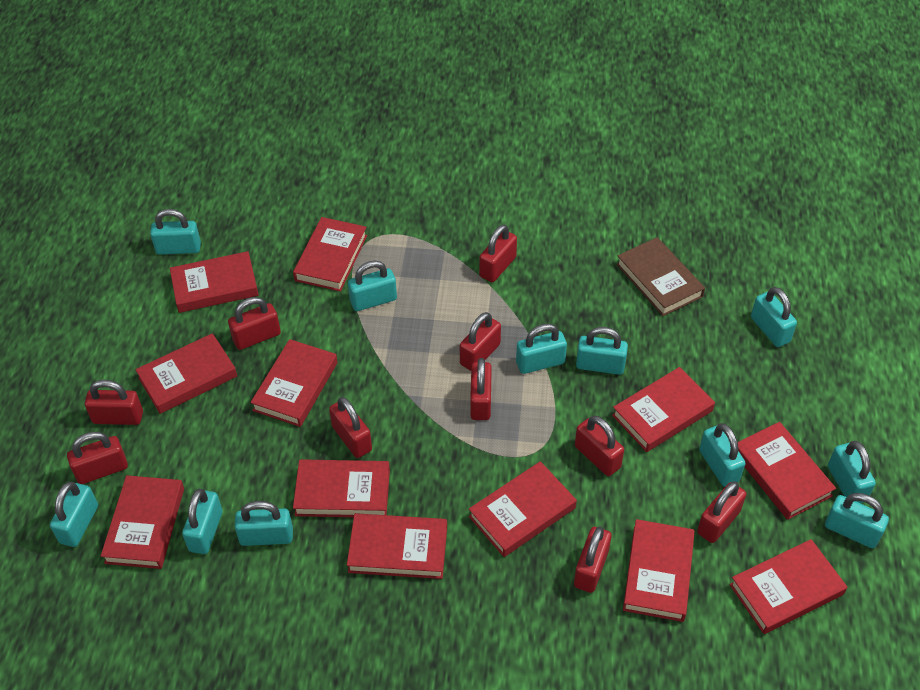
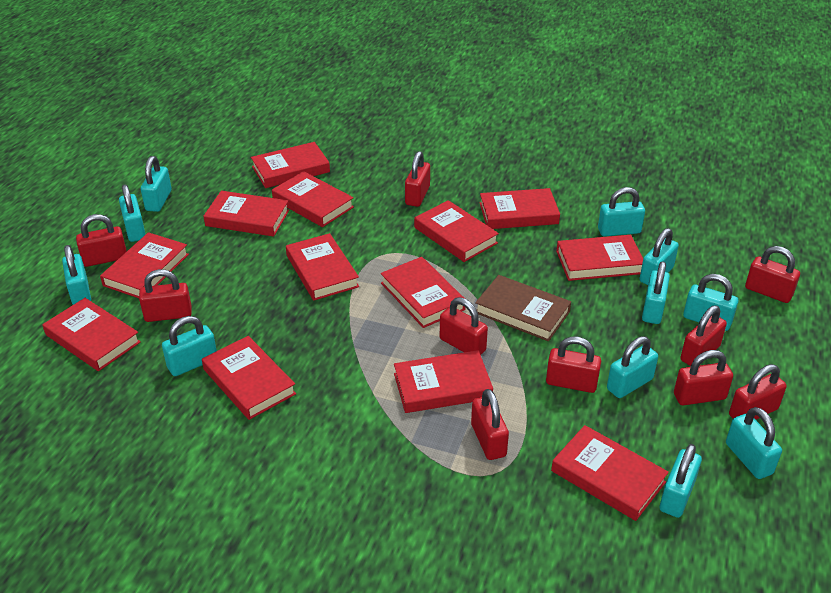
red book: 12 -> 13

